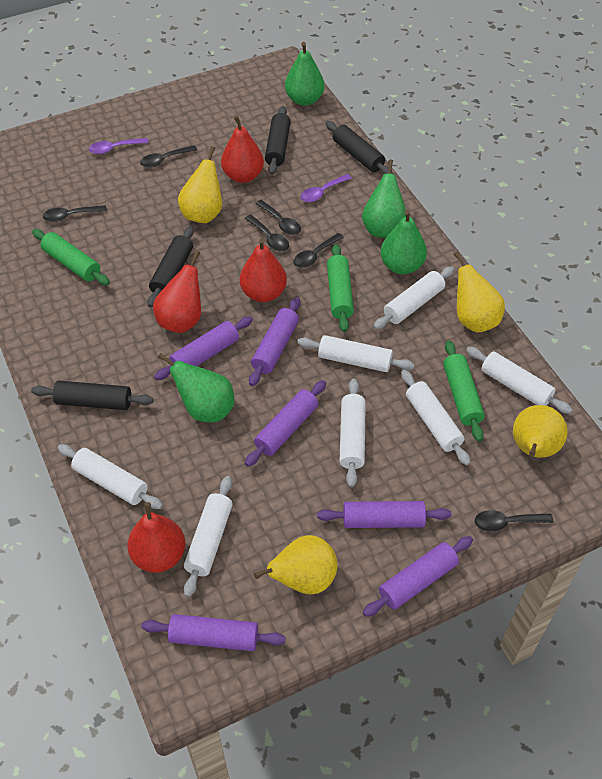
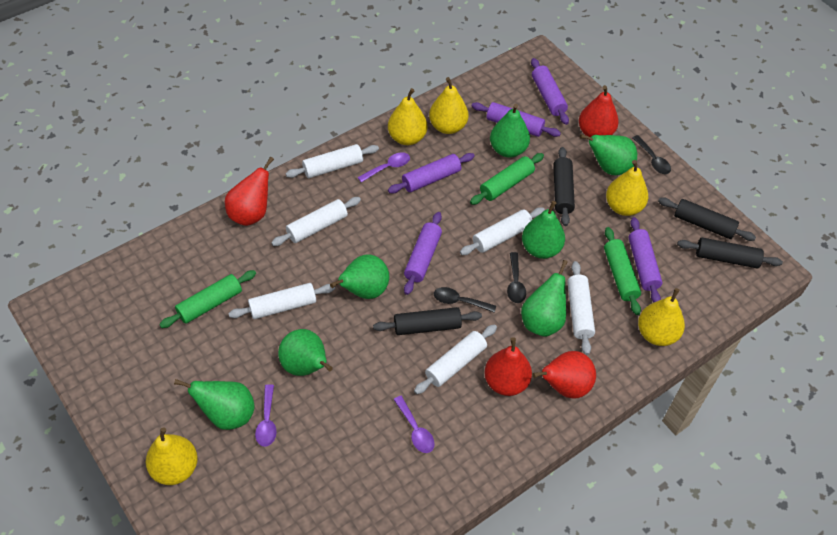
black spoon: 6 -> 3
green pear: 4 -> 7
purple rolling pin: 6 -> 5
purple spoon: 2 -> 3
white rolling pin: 7 -> 6
yellow pear: 4 -> 5

